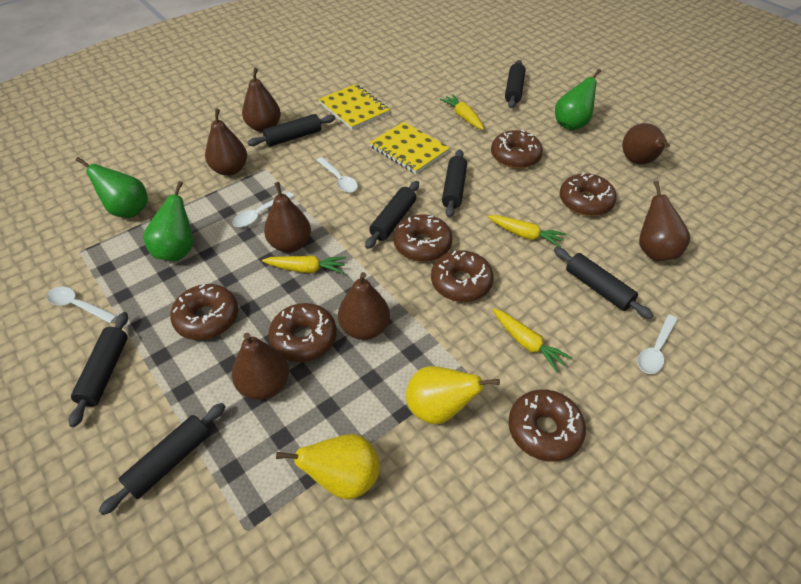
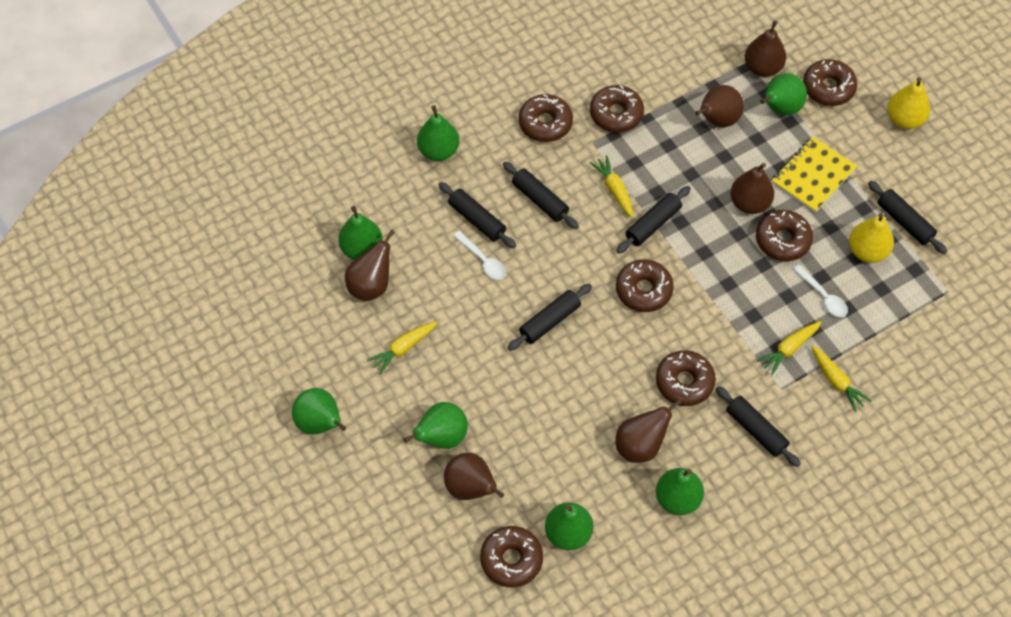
black rolling pin: 7 -> 6
brown pear: 7 -> 6
green pear: 3 -> 7
white spoon: 4 -> 2
yellow notebook: 2 -> 1

